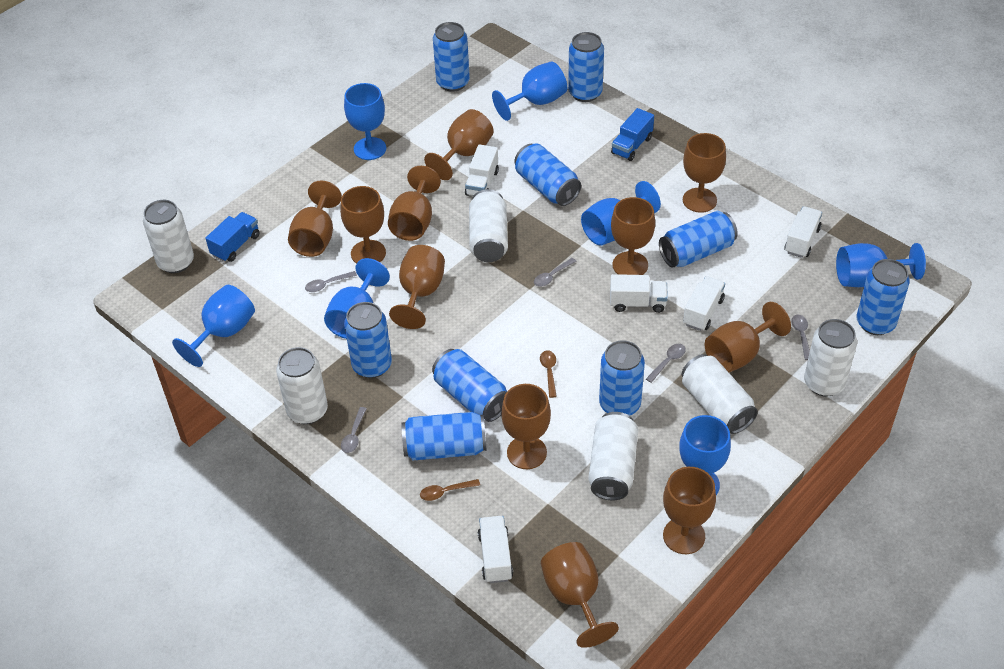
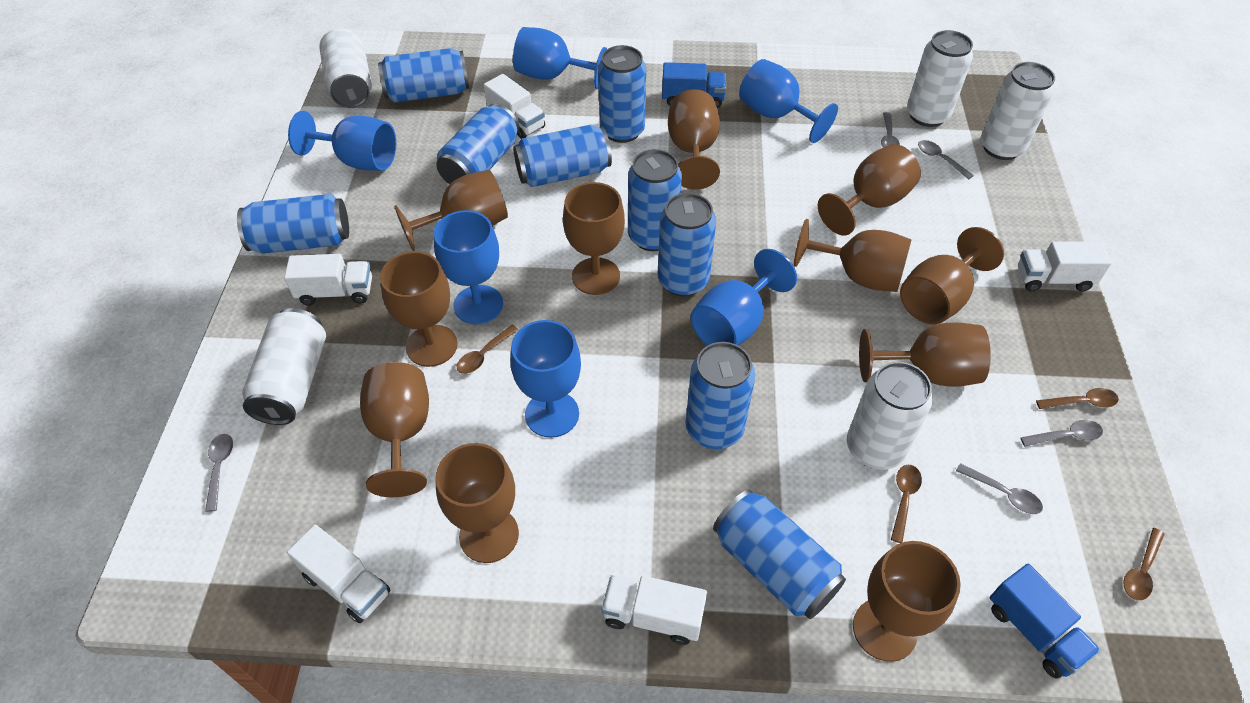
blue goblet: 7 -> 6
brown spoon: 2 -> 4
white can: 6 -> 5

